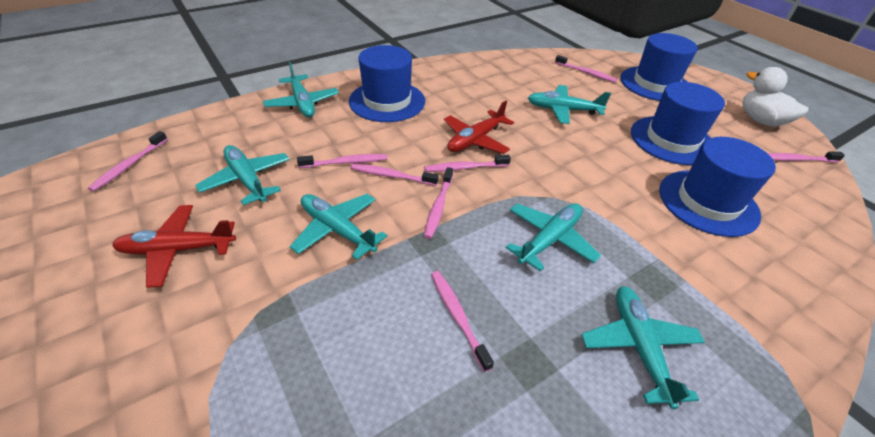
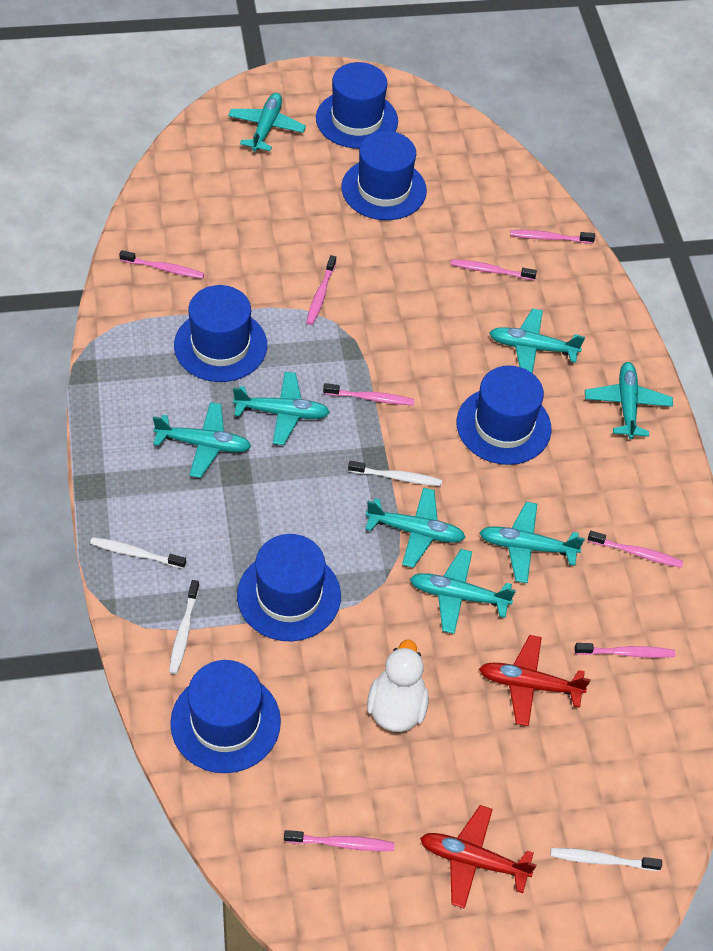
blue hat: 4 -> 6
turquoise plane: 6 -> 8
white toothbrush: 0 -> 4

